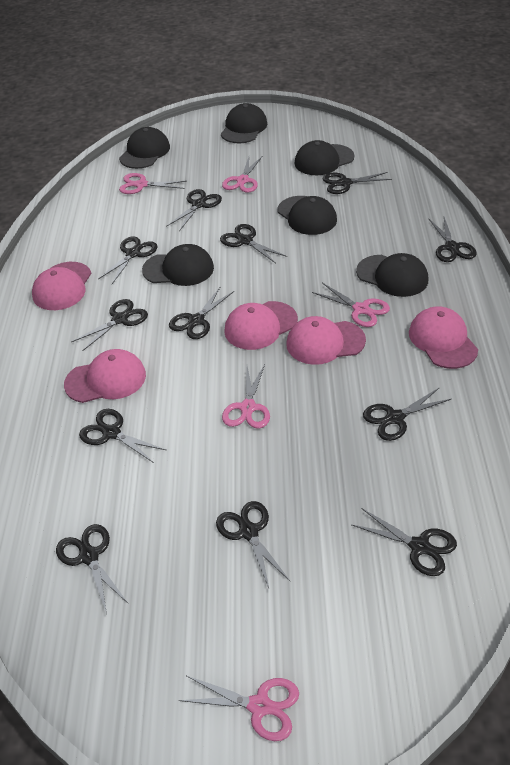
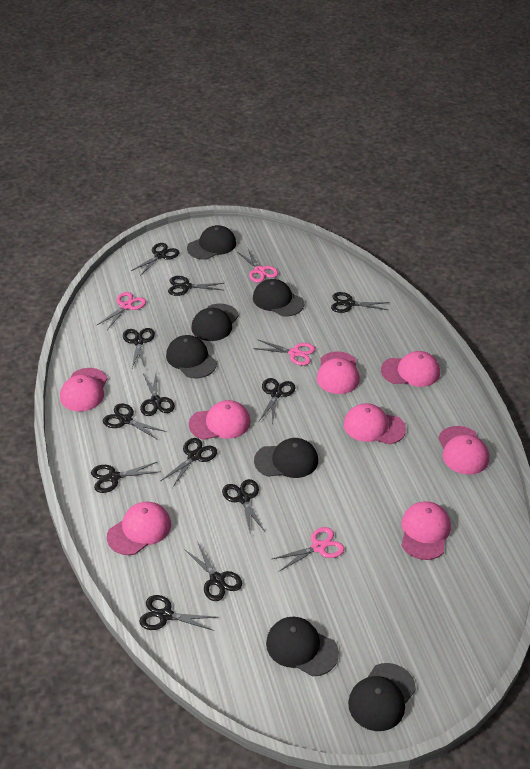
black cap: 6 -> 7
pink cap: 5 -> 8
pink scissors: 5 -> 4

